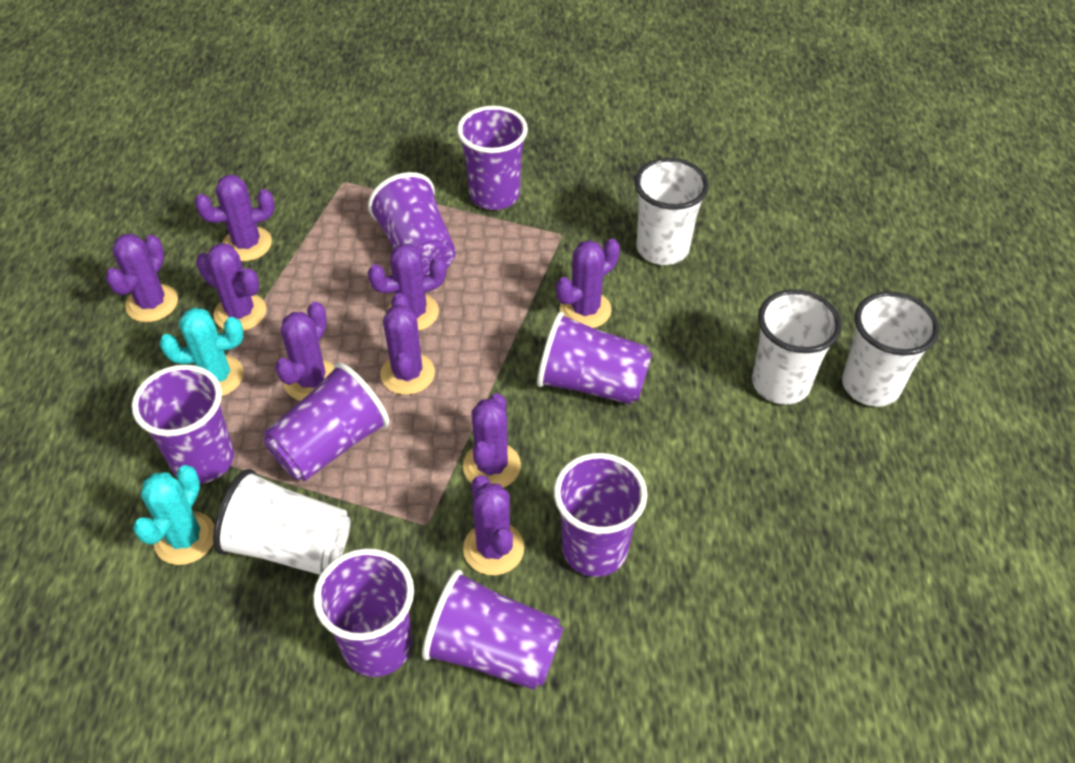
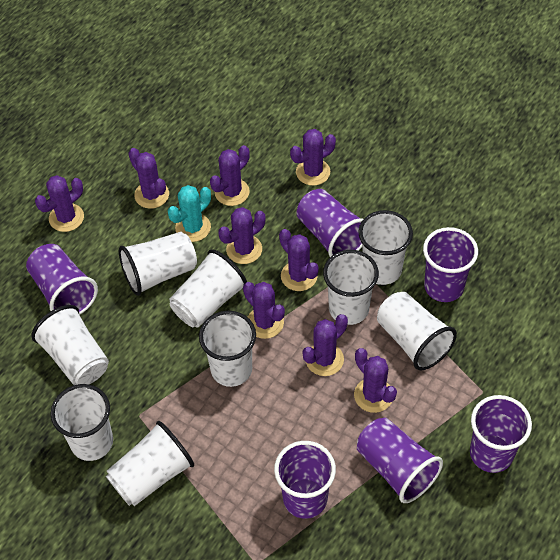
purple cup: 8 -> 6
turquoise cactus: 2 -> 1
white cup: 4 -> 9

